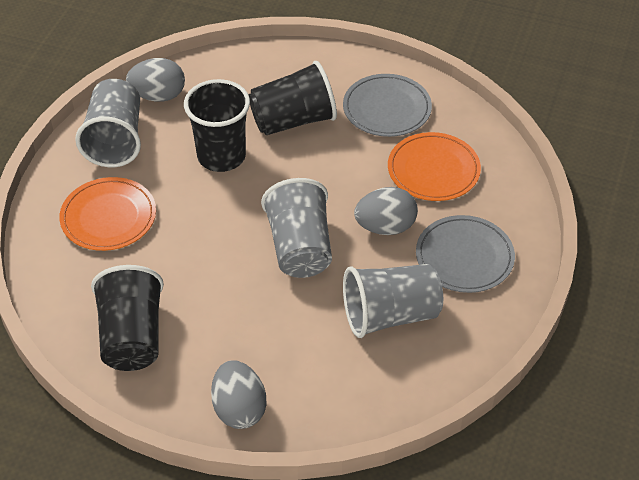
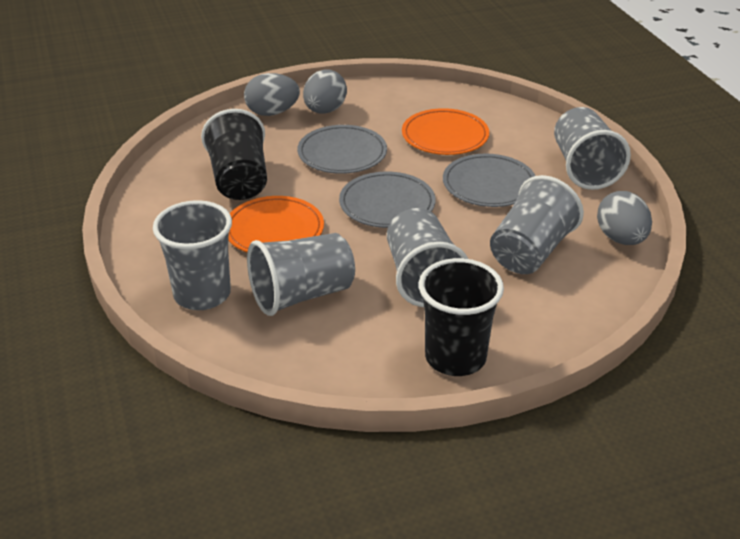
black cup: 3 -> 2
grey cup: 3 -> 5
grey plate: 2 -> 3

